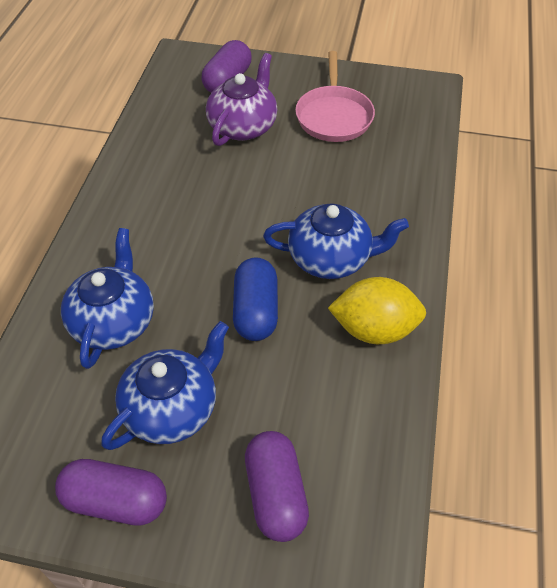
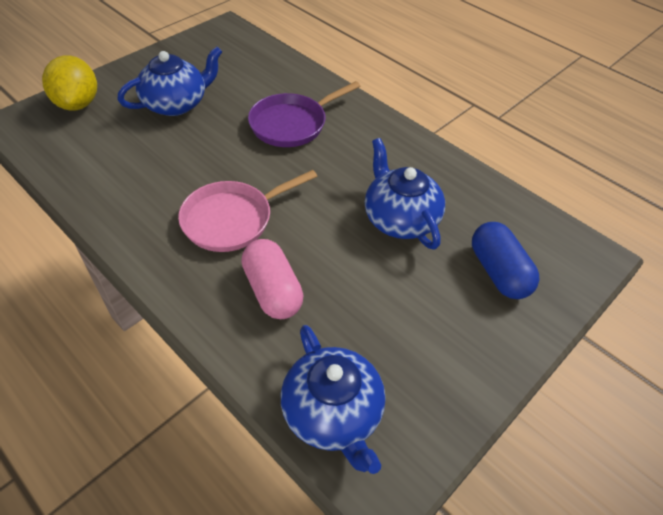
pink capsule: 0 -> 1
purple capsule: 3 -> 0
purple pan: 0 -> 1
purple teapot: 1 -> 0

